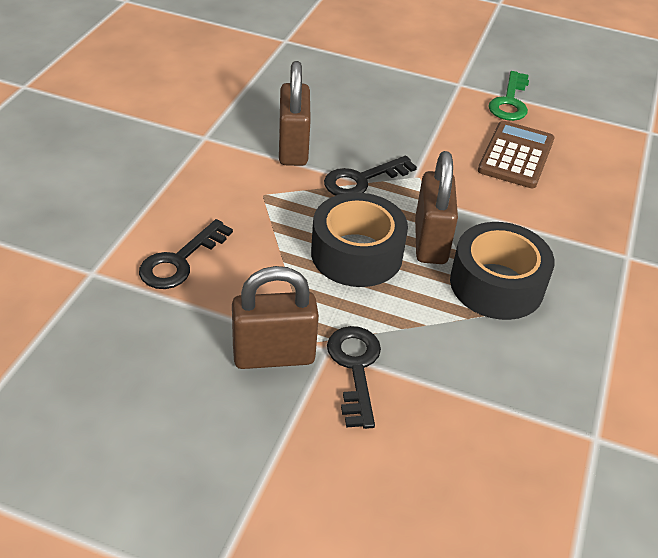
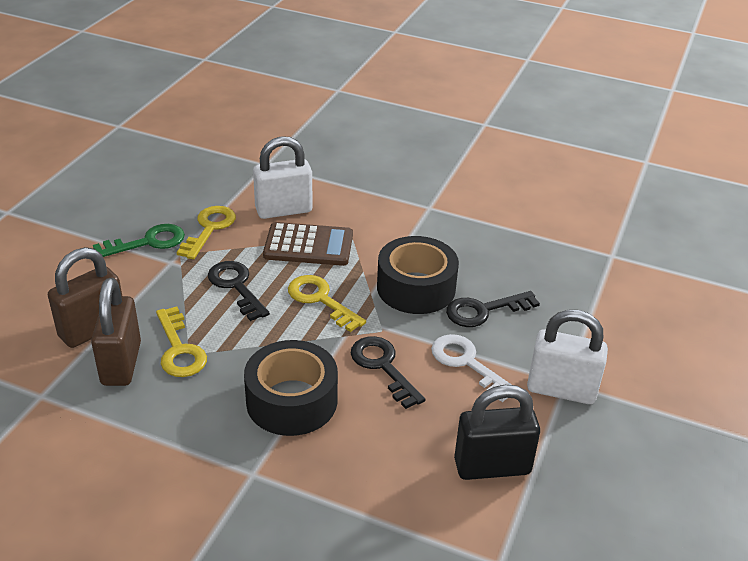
black padlock: 0 -> 1
brown padlock: 3 -> 2
white key: 0 -> 1
white padlock: 0 -> 2
yellow key: 0 -> 3

